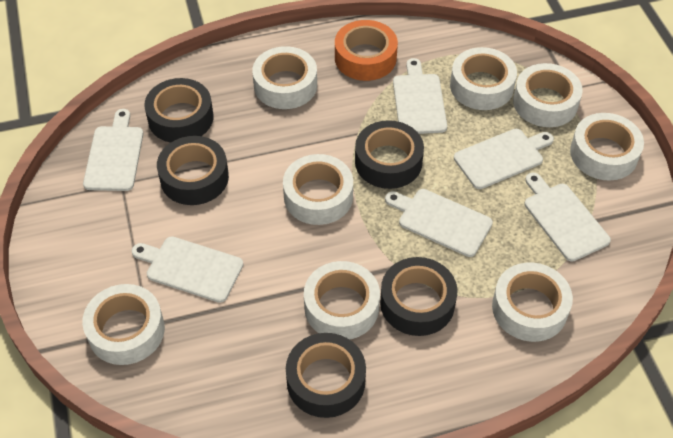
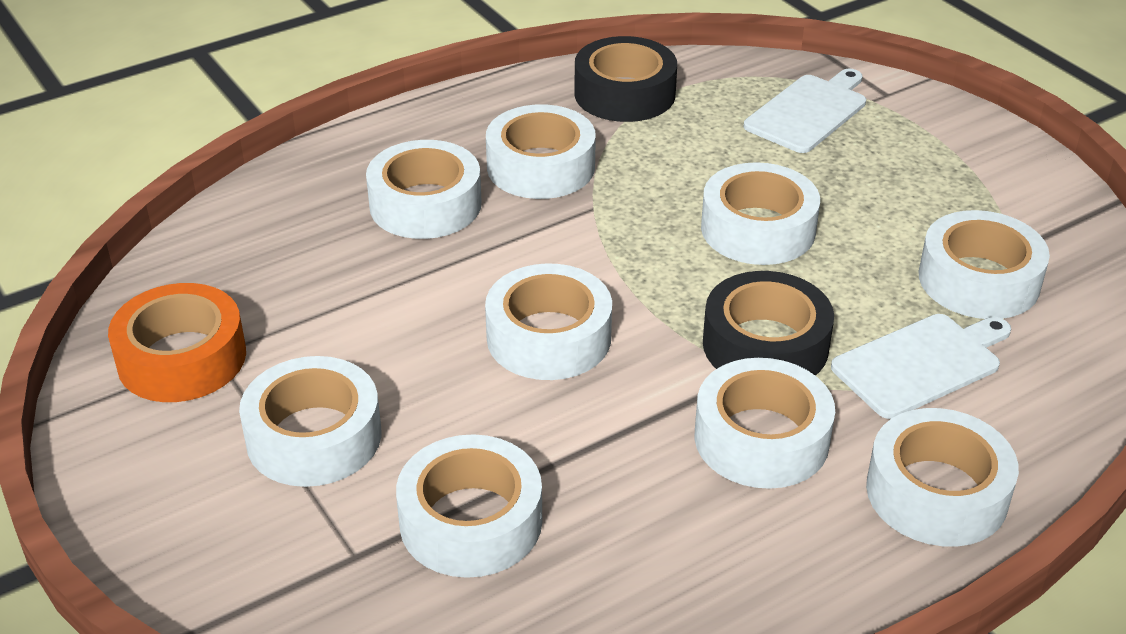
black tape: 5 -> 2
white cutting board: 6 -> 2
white tape: 8 -> 9

